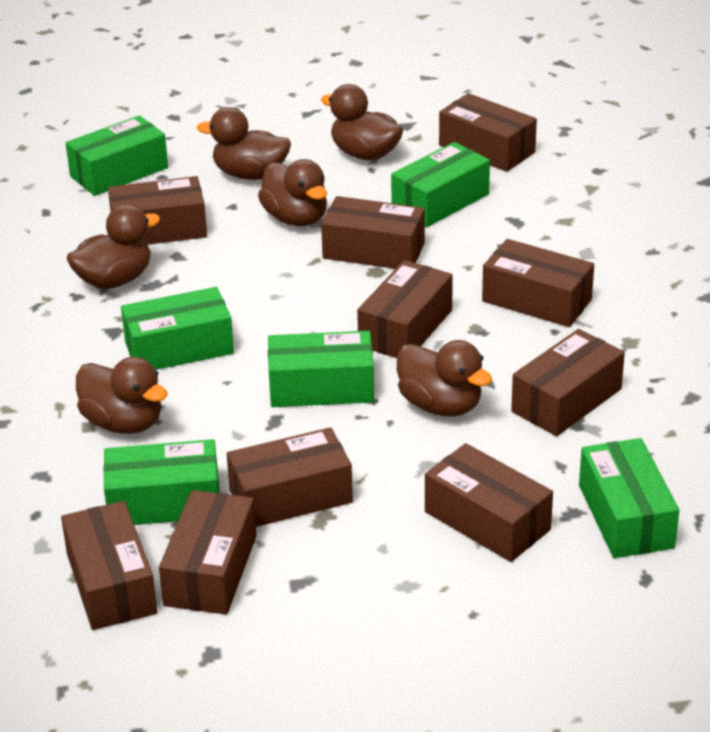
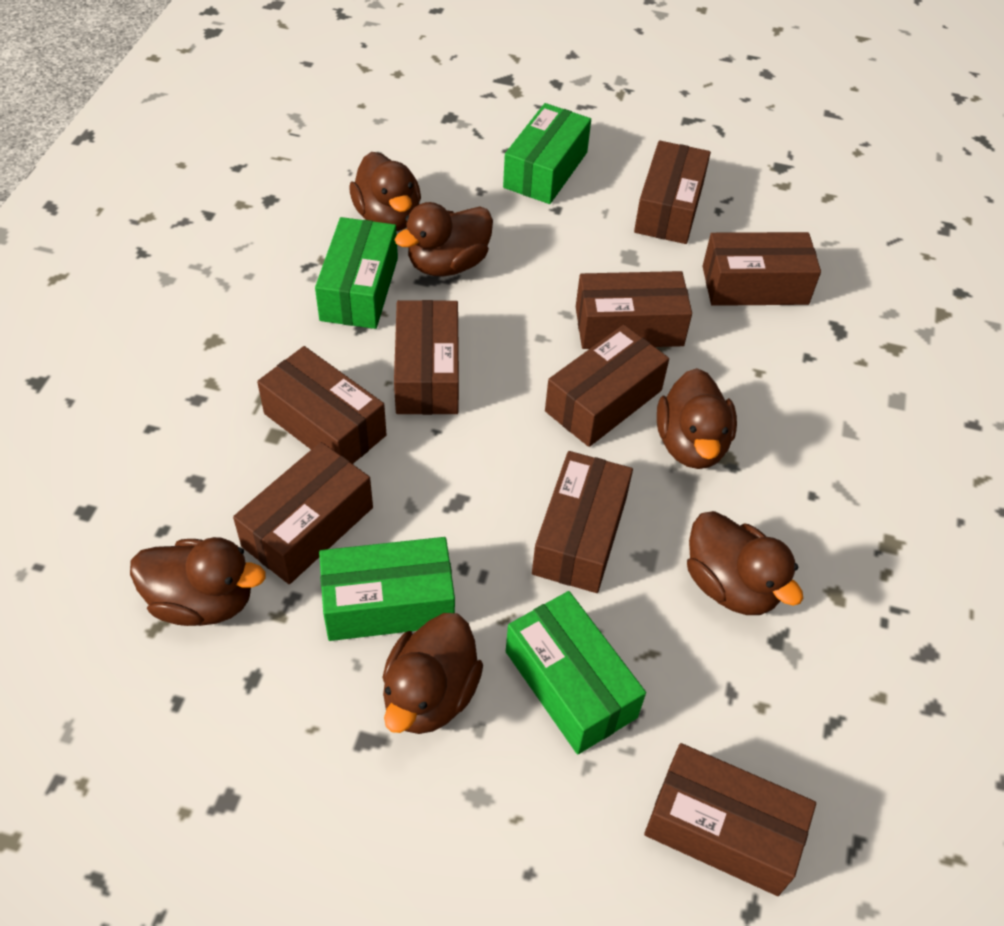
brown box: 10 -> 9
green box: 6 -> 4

